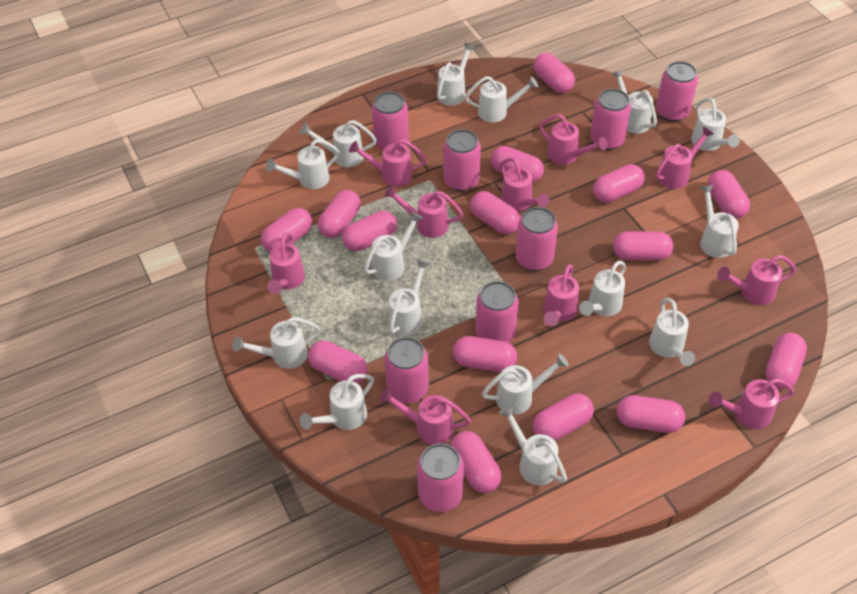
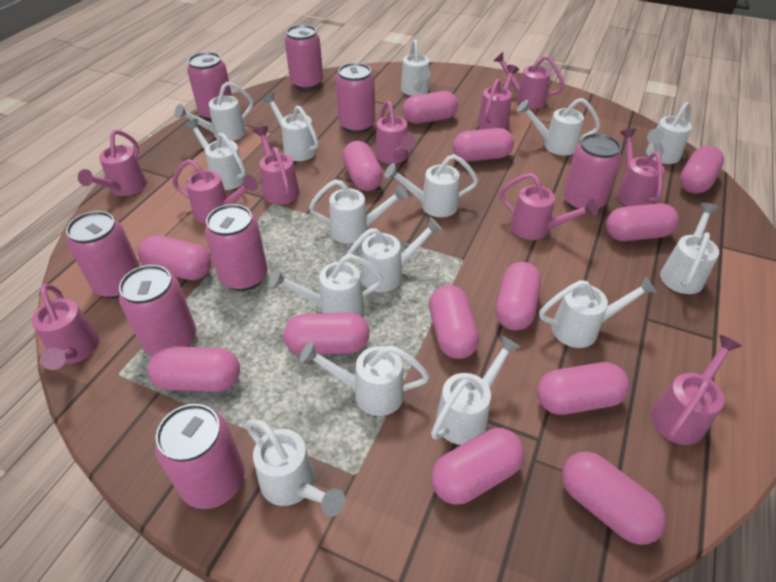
pink capsule: 15 -> 13

